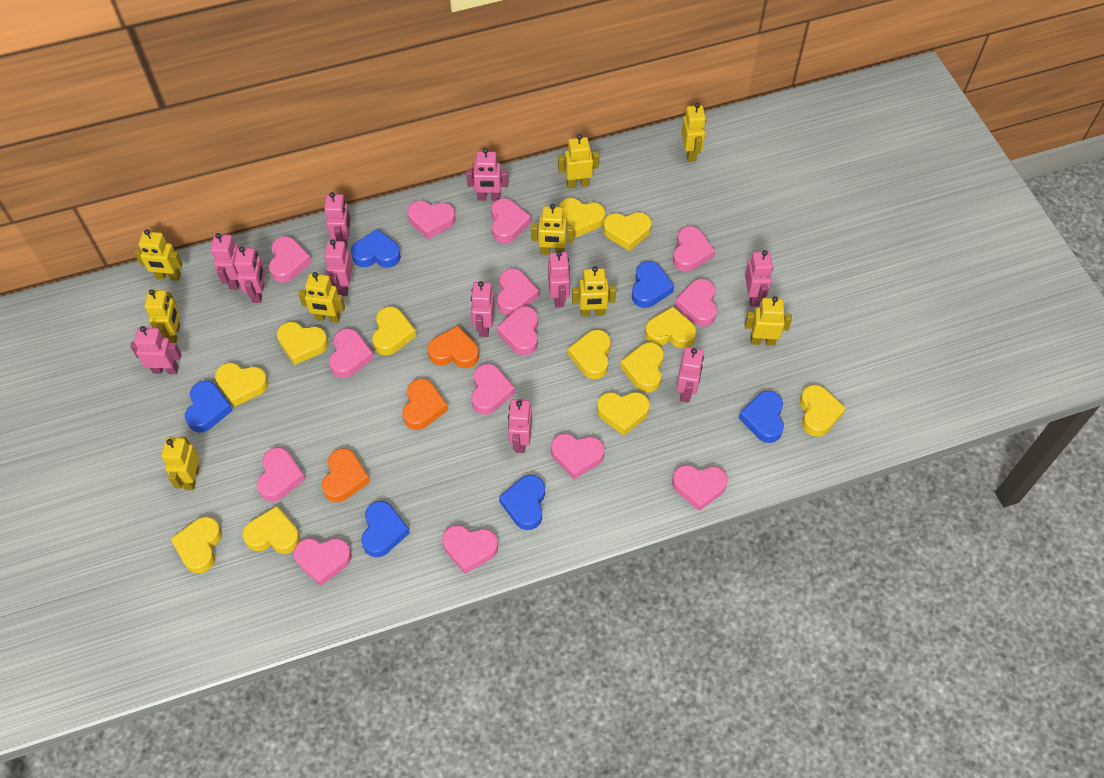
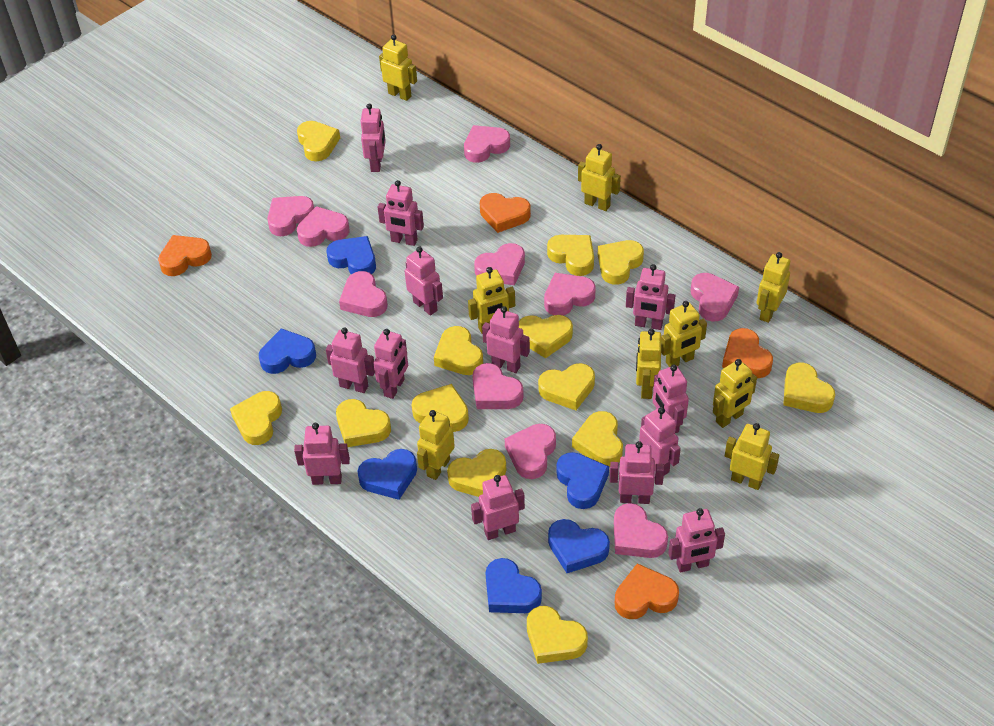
orange heart: 3 -> 4
pink heart: 14 -> 10
pink robot: 11 -> 13
yellow heart: 12 -> 13

